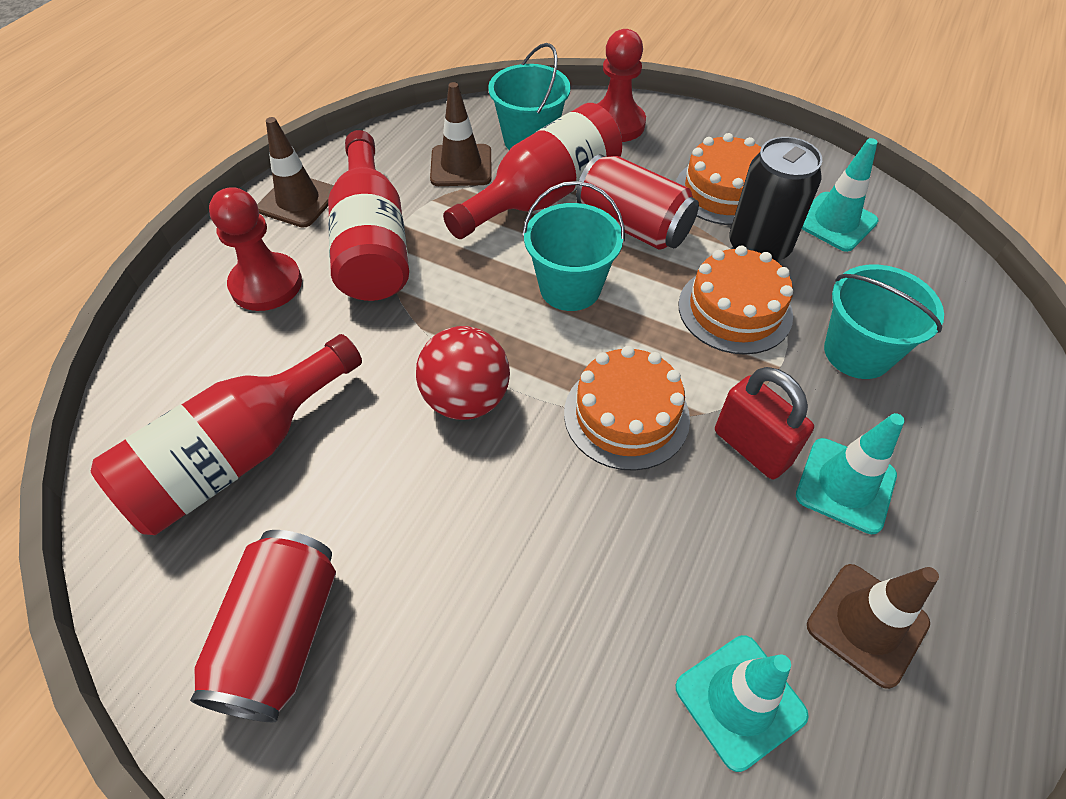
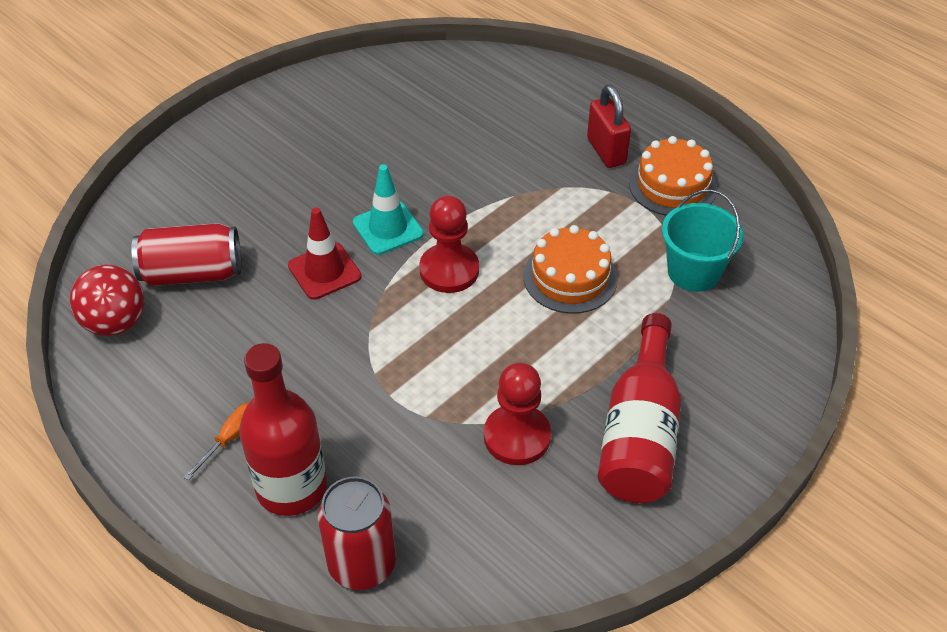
black can: 1 -> 0
brown traffic cone: 3 -> 0
orange cake: 3 -> 2
orange screwdriver: 0 -> 1
red bottle: 3 -> 2
red traffic cone: 0 -> 1
turquoise bucket: 3 -> 1
turquoise traffic cone: 3 -> 1

